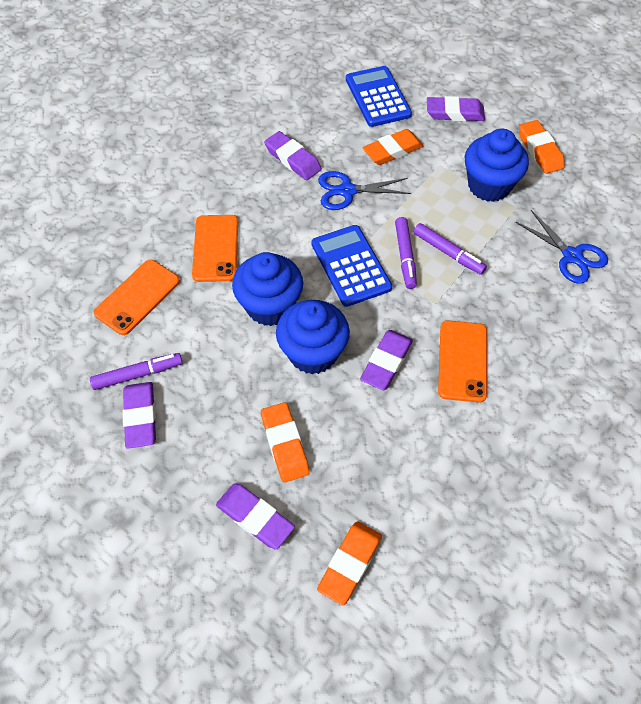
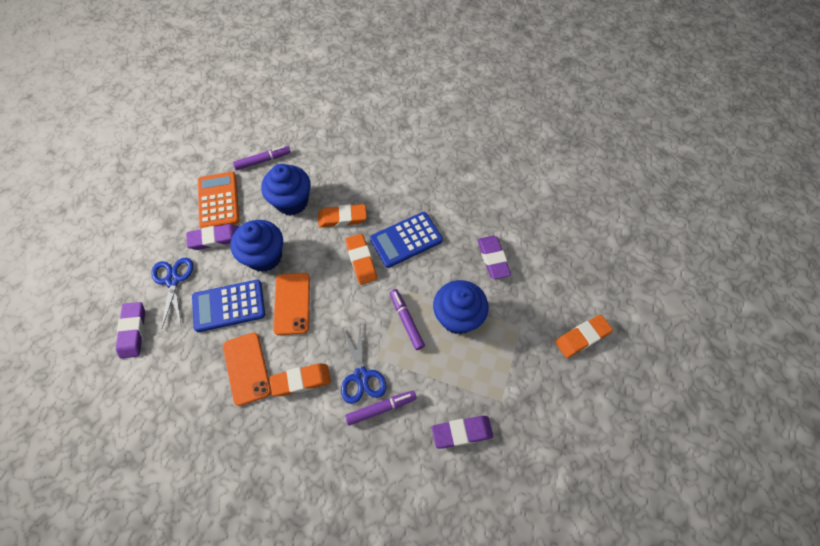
orange calculator: 0 -> 1
orange phone: 3 -> 2
purple eraser: 5 -> 4

